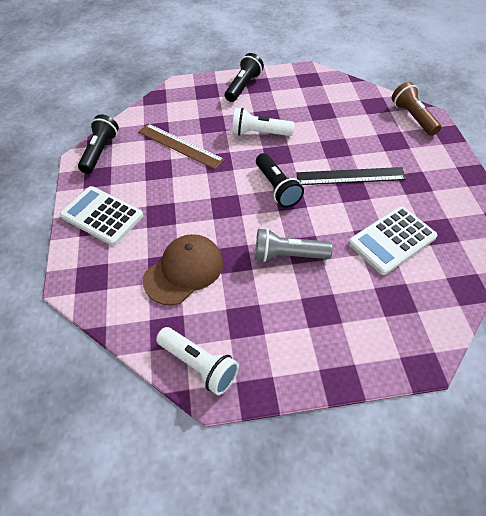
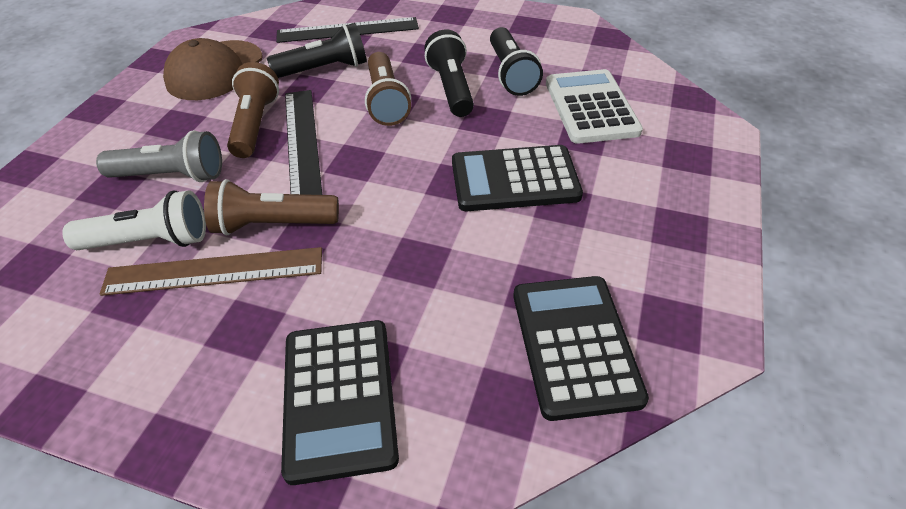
black calculator: 0 -> 3
black ruler: 1 -> 2
brown flashlight: 1 -> 3
white calculator: 2 -> 1
white flashlight: 2 -> 1

